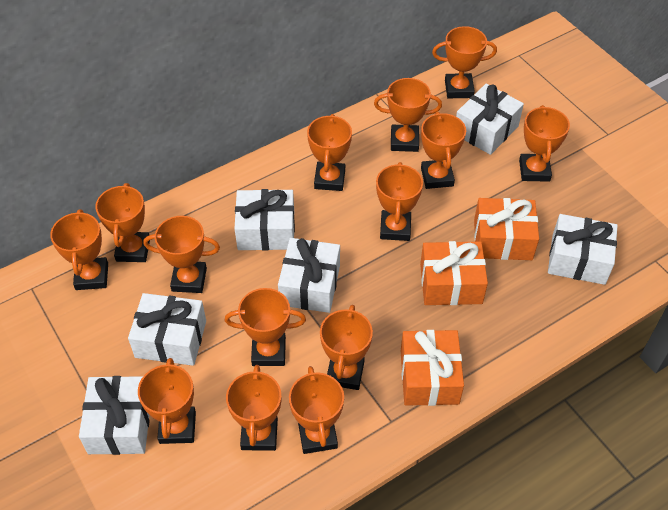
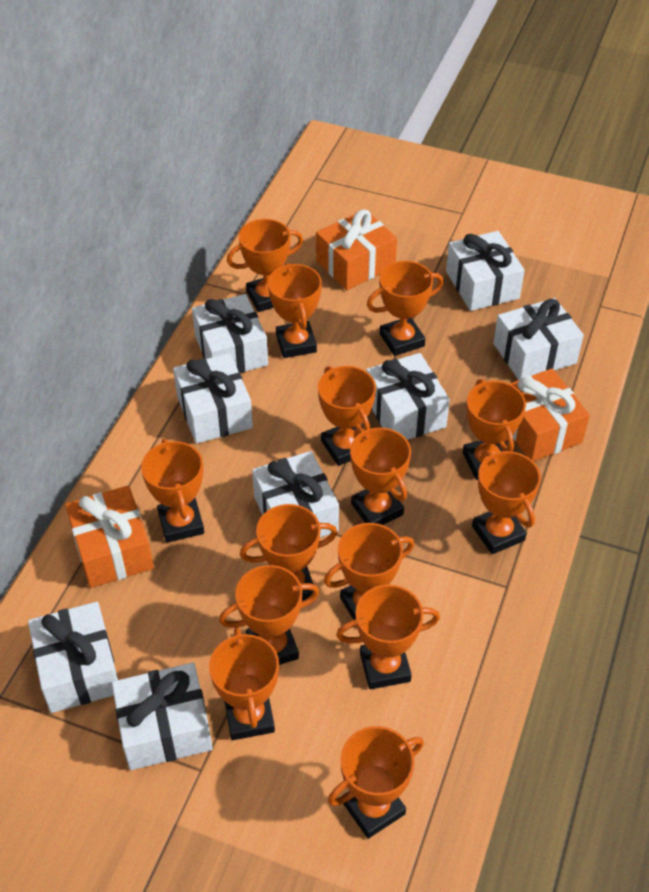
white gift: 6 -> 8

